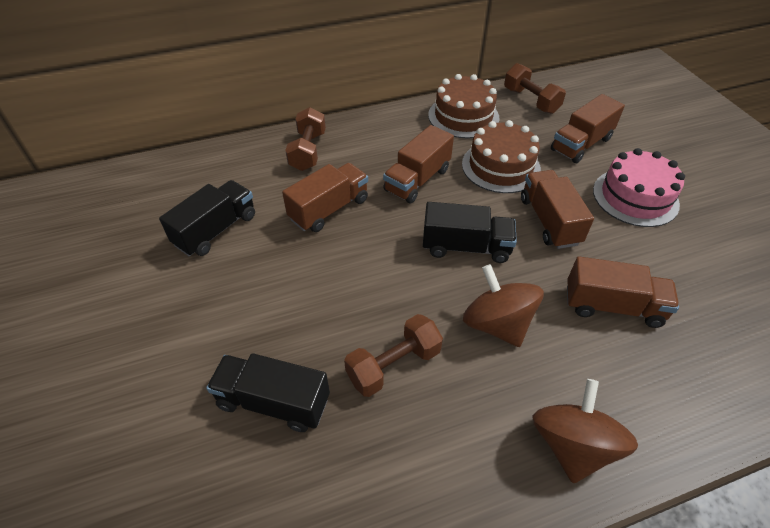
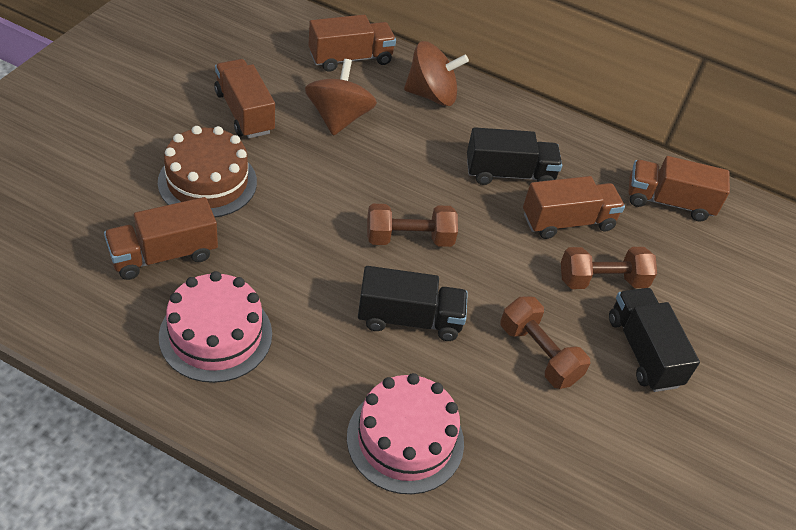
brown cake: 2 -> 1
pink cake: 1 -> 2

